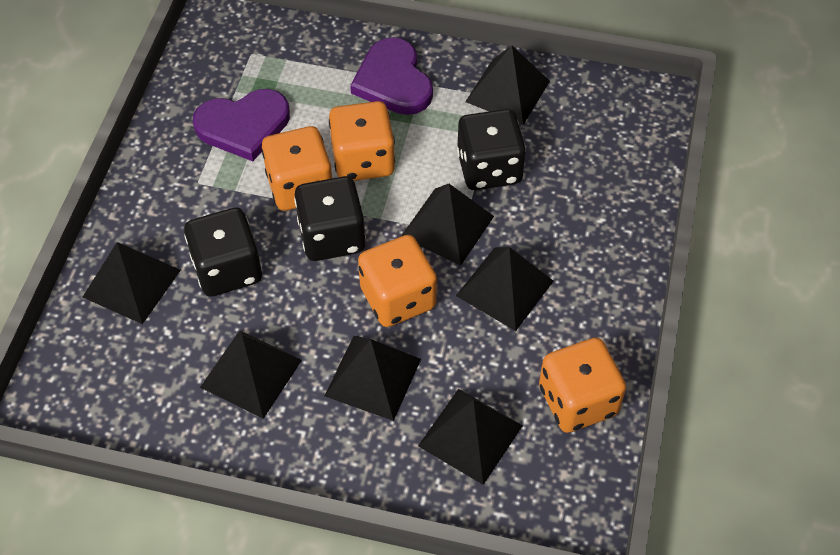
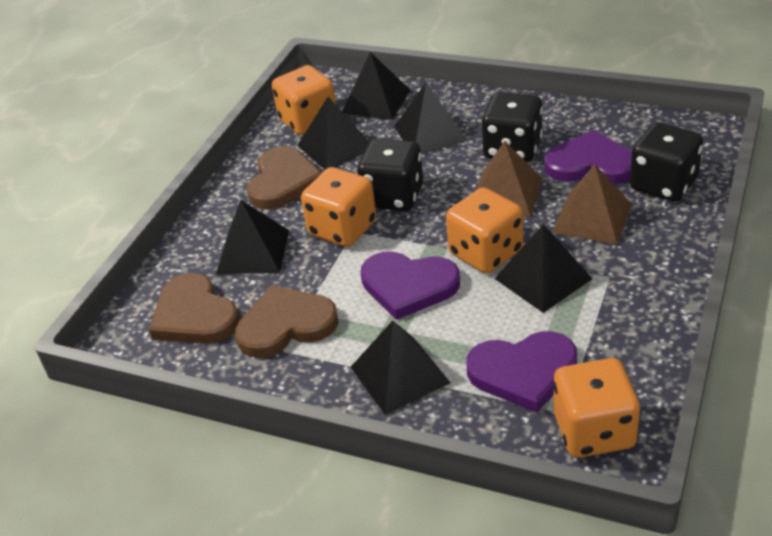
black pyramid: 7 -> 6
brown heart: 0 -> 3
brown pyramid: 0 -> 2
purple heart: 2 -> 3

